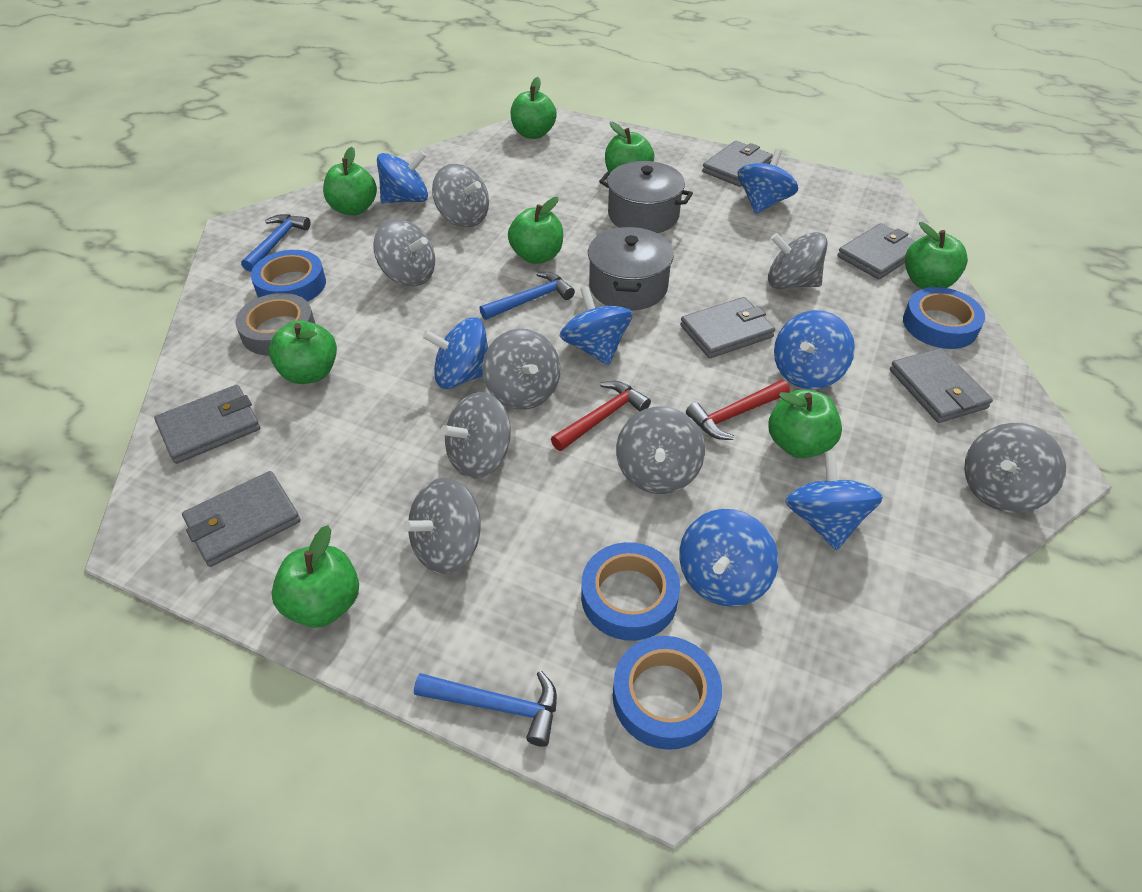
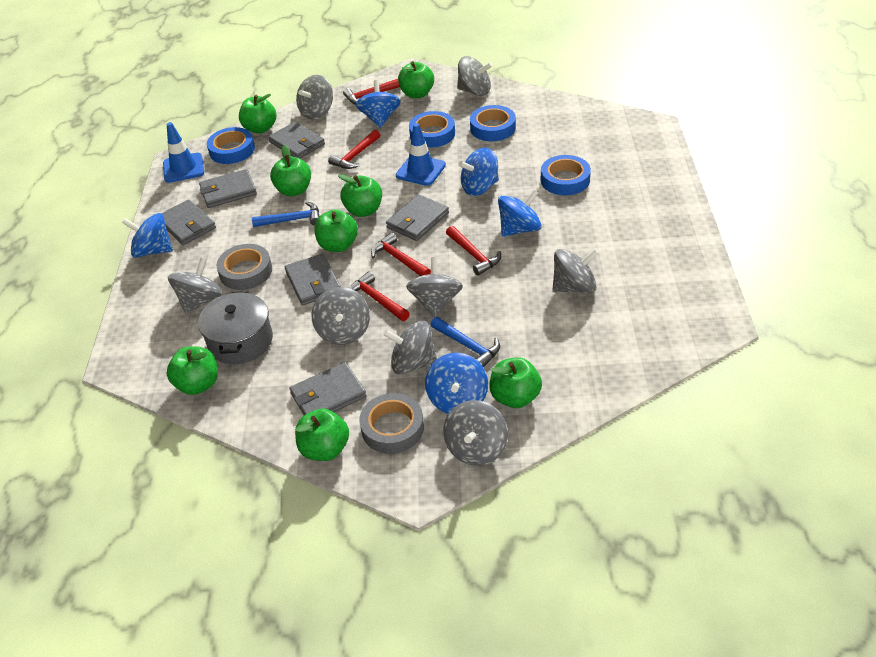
blue hammer: 3 -> 2
blue spinning top: 7 -> 5
blue traffic cone: 0 -> 2
grey pot: 2 -> 1
grey tape: 1 -> 2
red hammer: 2 -> 5

